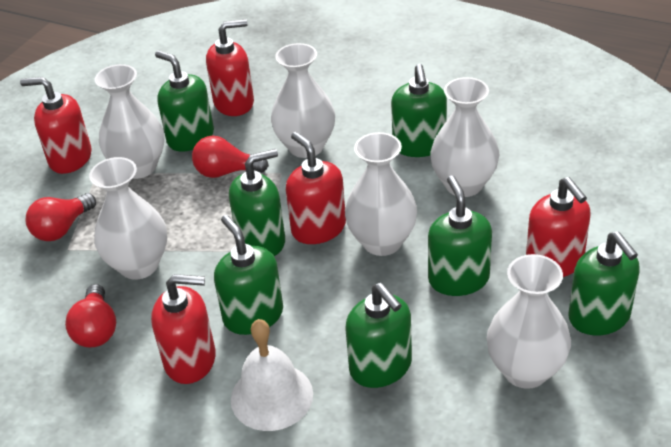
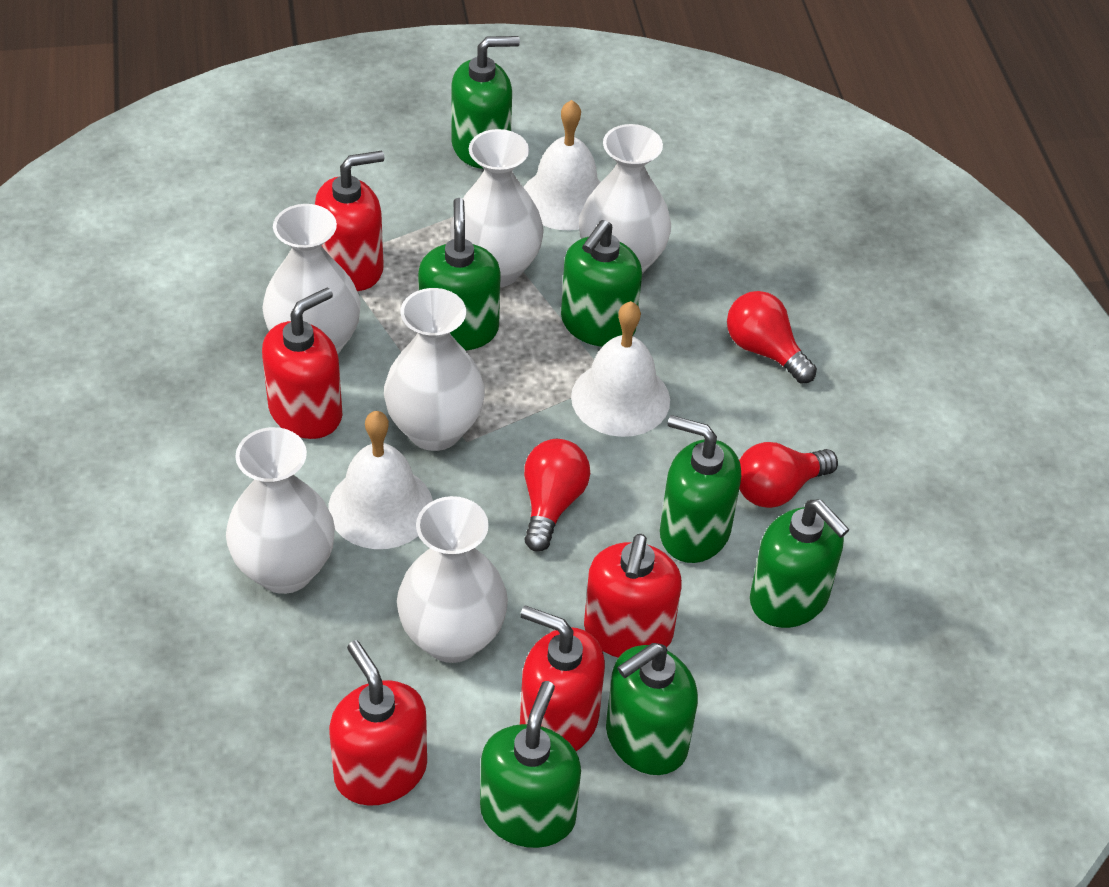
white bell: 1 -> 3

